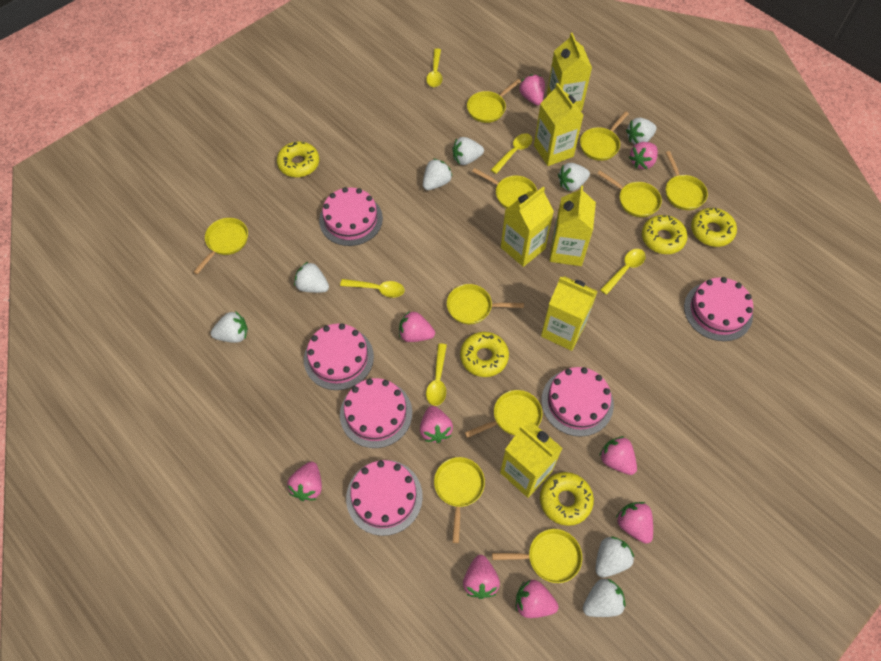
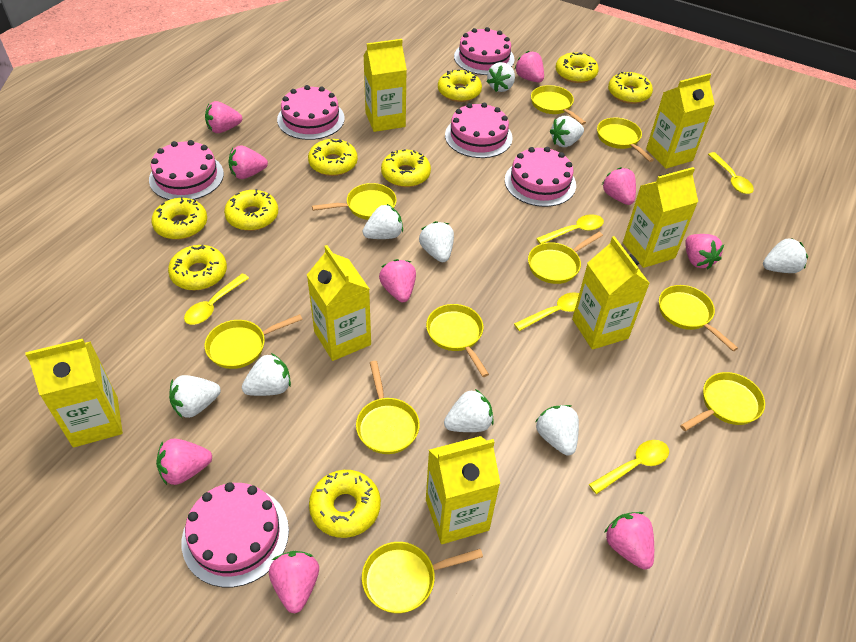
white strawberry: 8 -> 9
yellow carton: 6 -> 7
yellow donut: 5 -> 9

